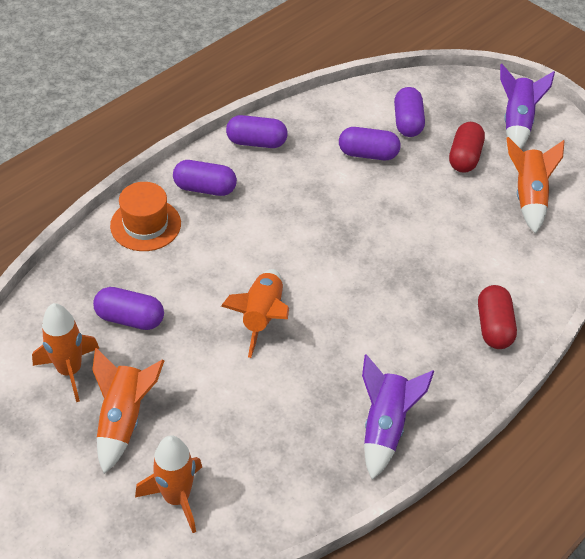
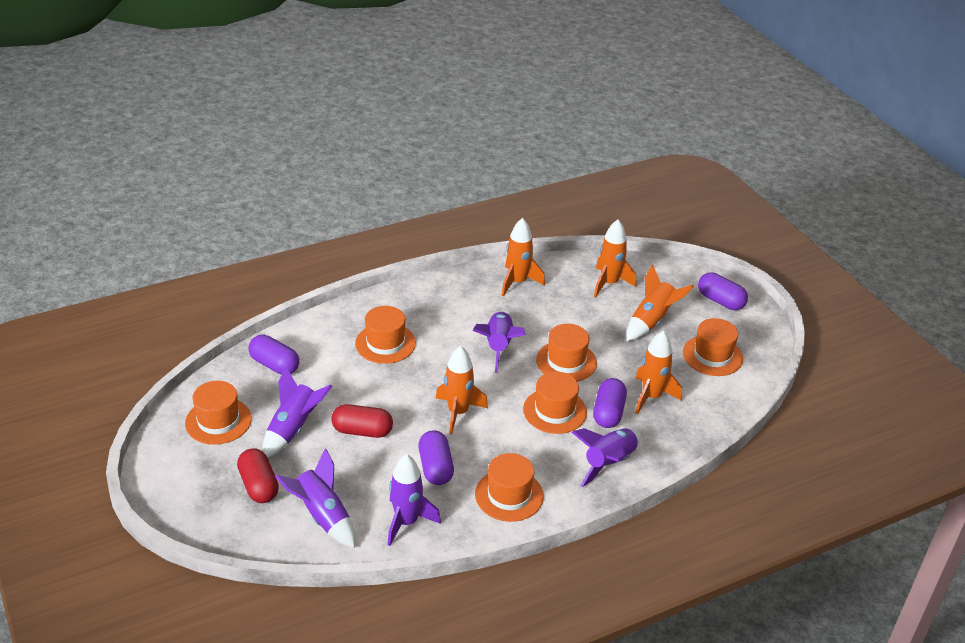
orange hat: 1 -> 6
purple capsule: 5 -> 4
purple rocket: 2 -> 5

